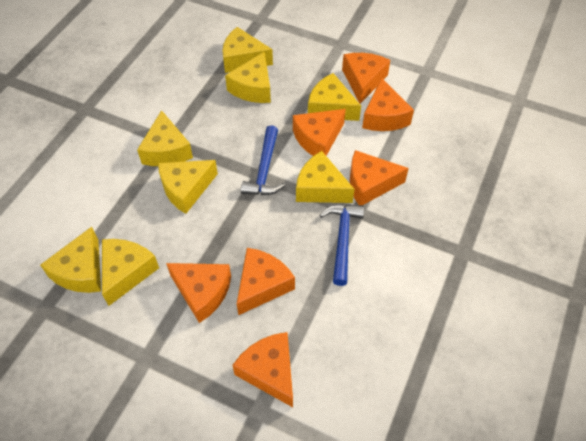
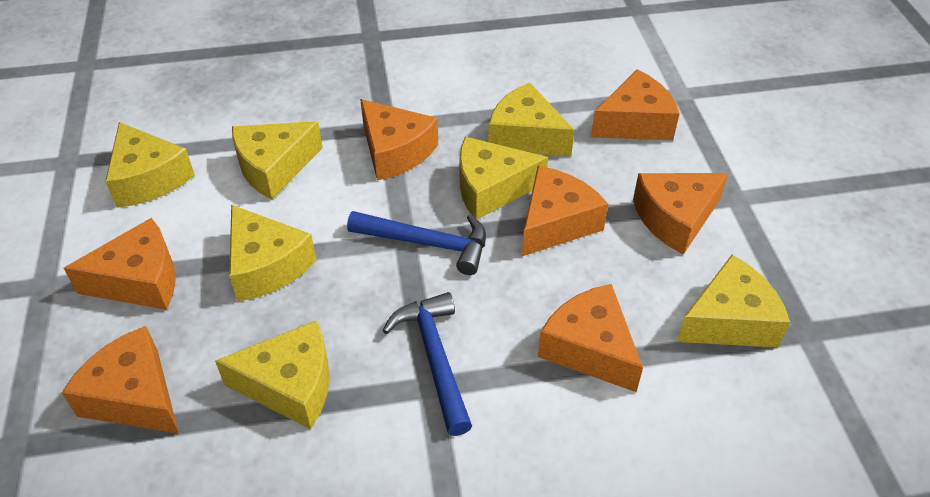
yellow cheese: 8 -> 7

